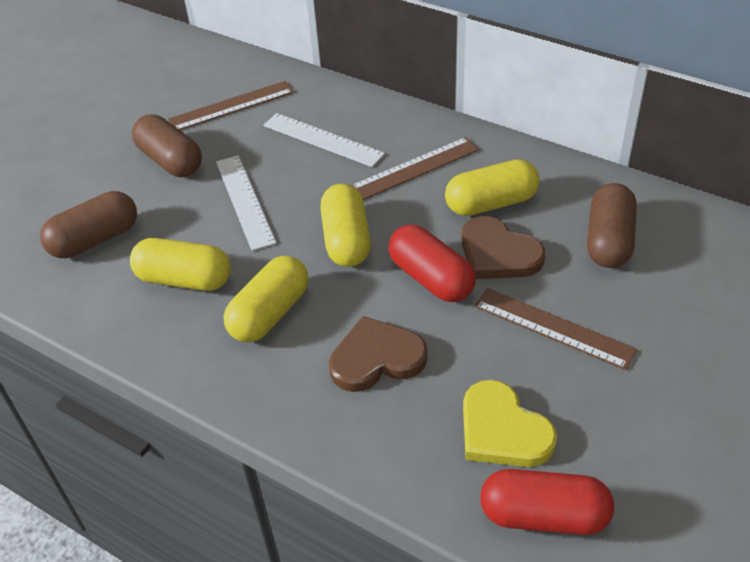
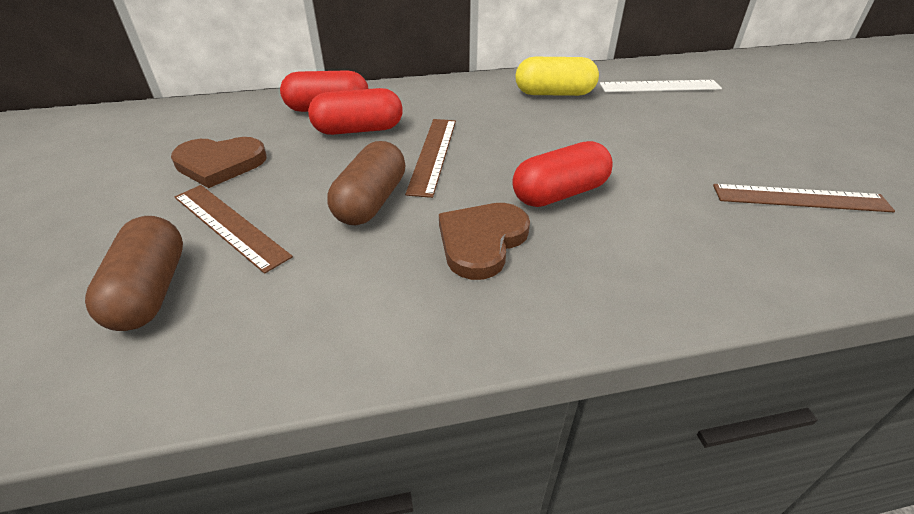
brown capsule: 3 -> 2
red capsule: 2 -> 3
white ruler: 2 -> 1
yellow capsule: 4 -> 1
yellow heart: 1 -> 0

